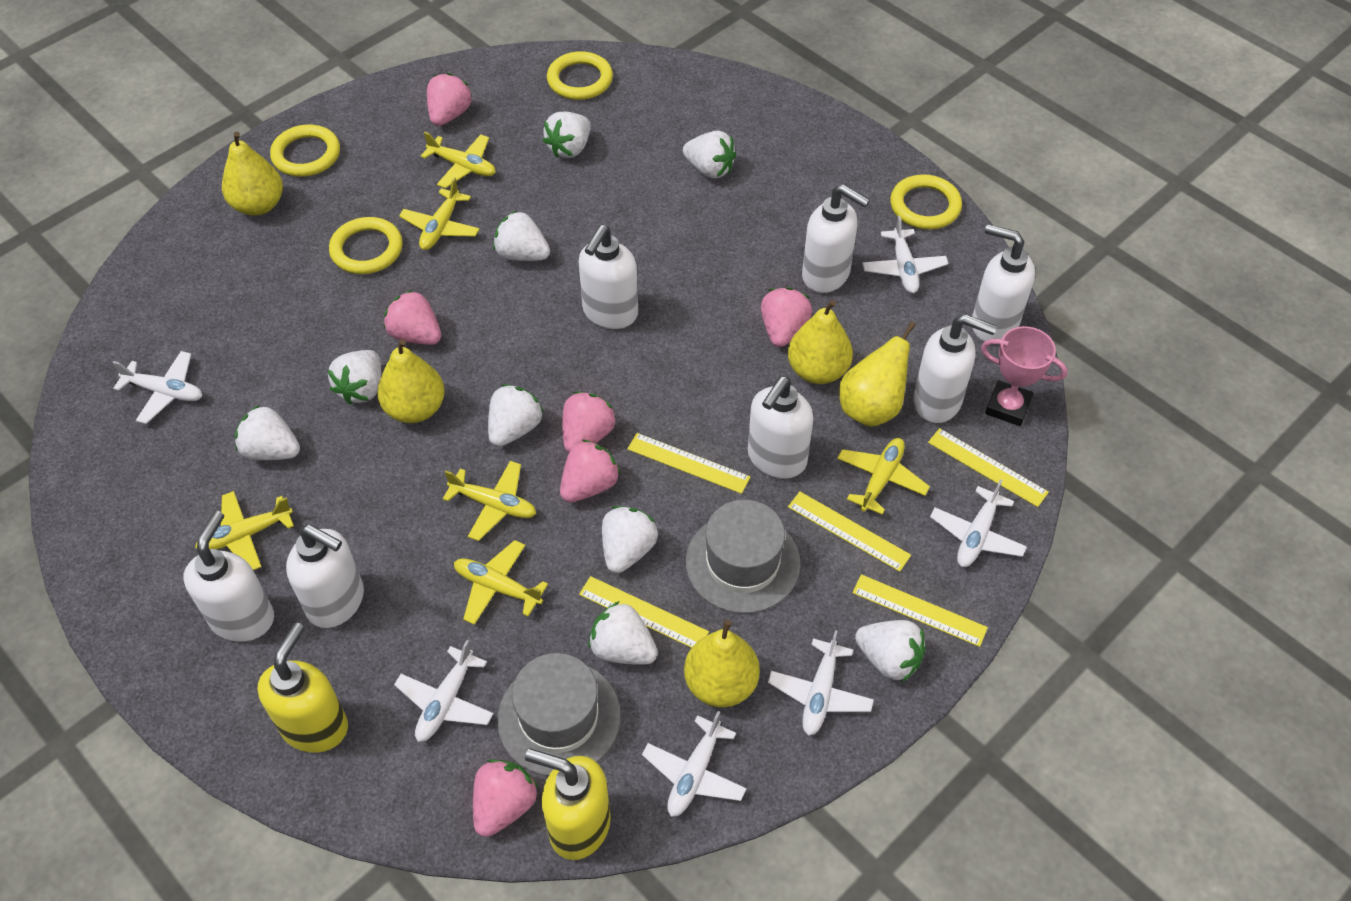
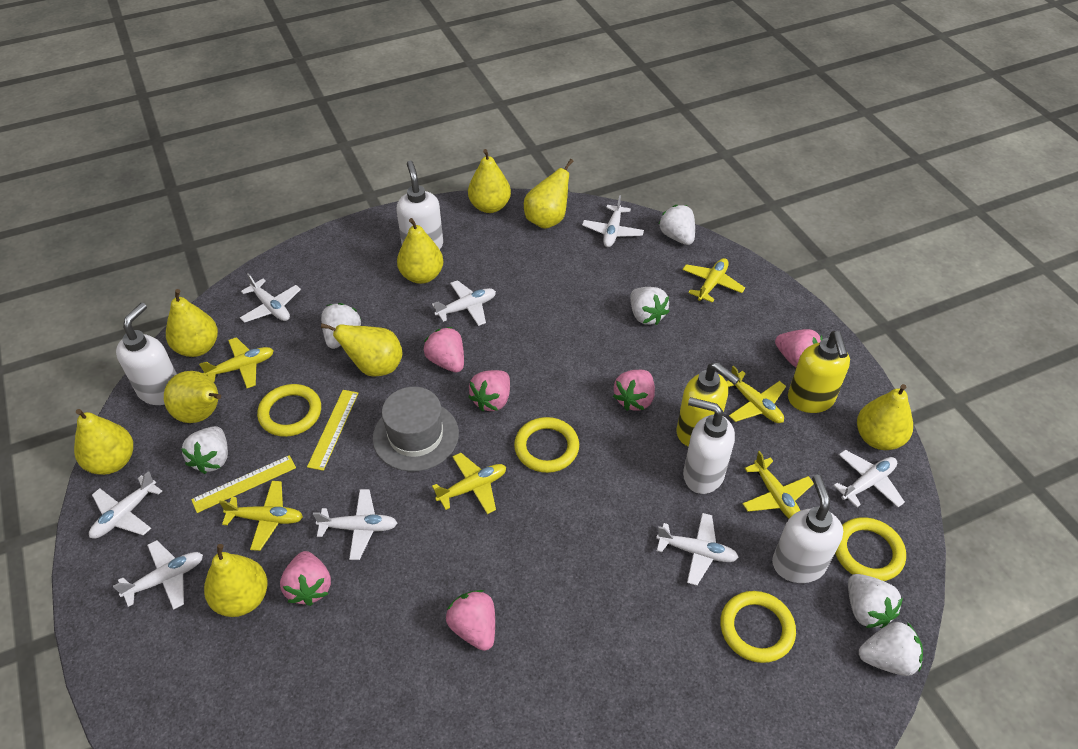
grey hat: 2 -> 1
pink trophy: 1 -> 0
white plane: 6 -> 8
white soap dispenser: 7 -> 4
white strawberry: 9 -> 6
yellow pear: 5 -> 9
yellow ruler: 5 -> 2

